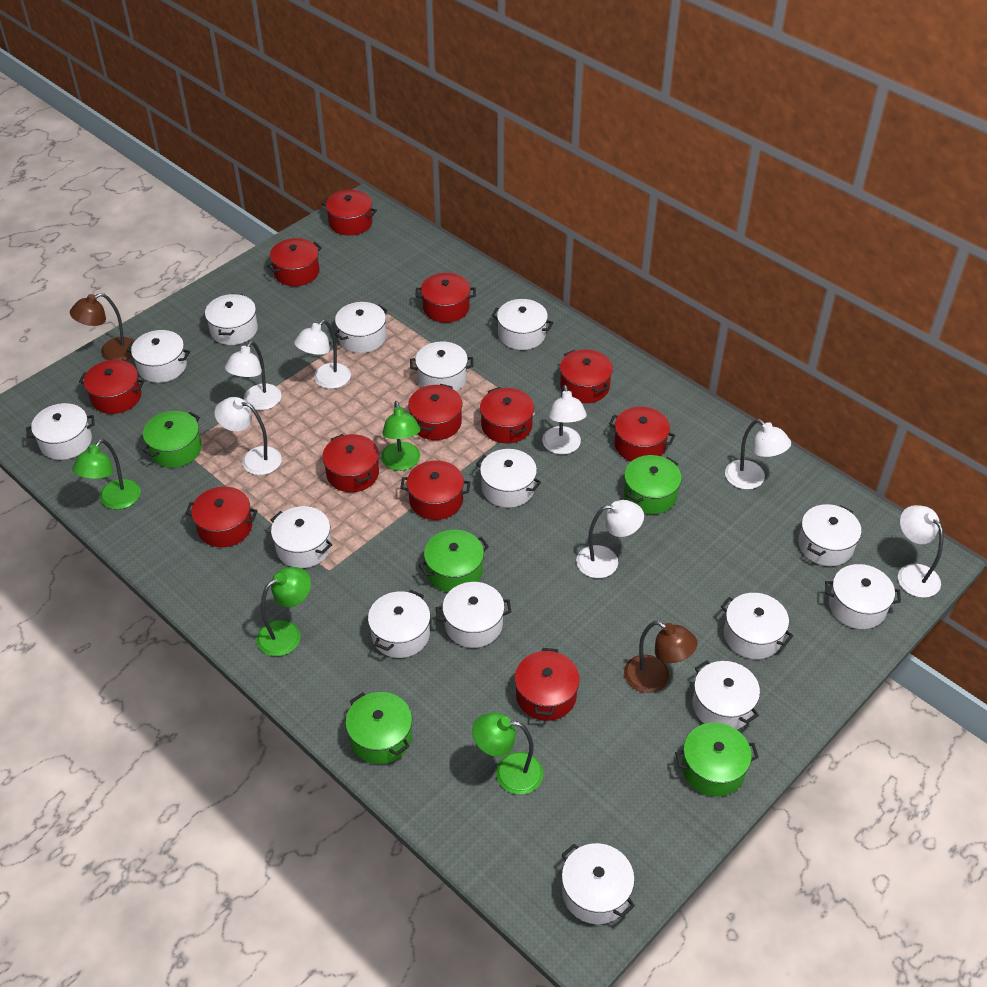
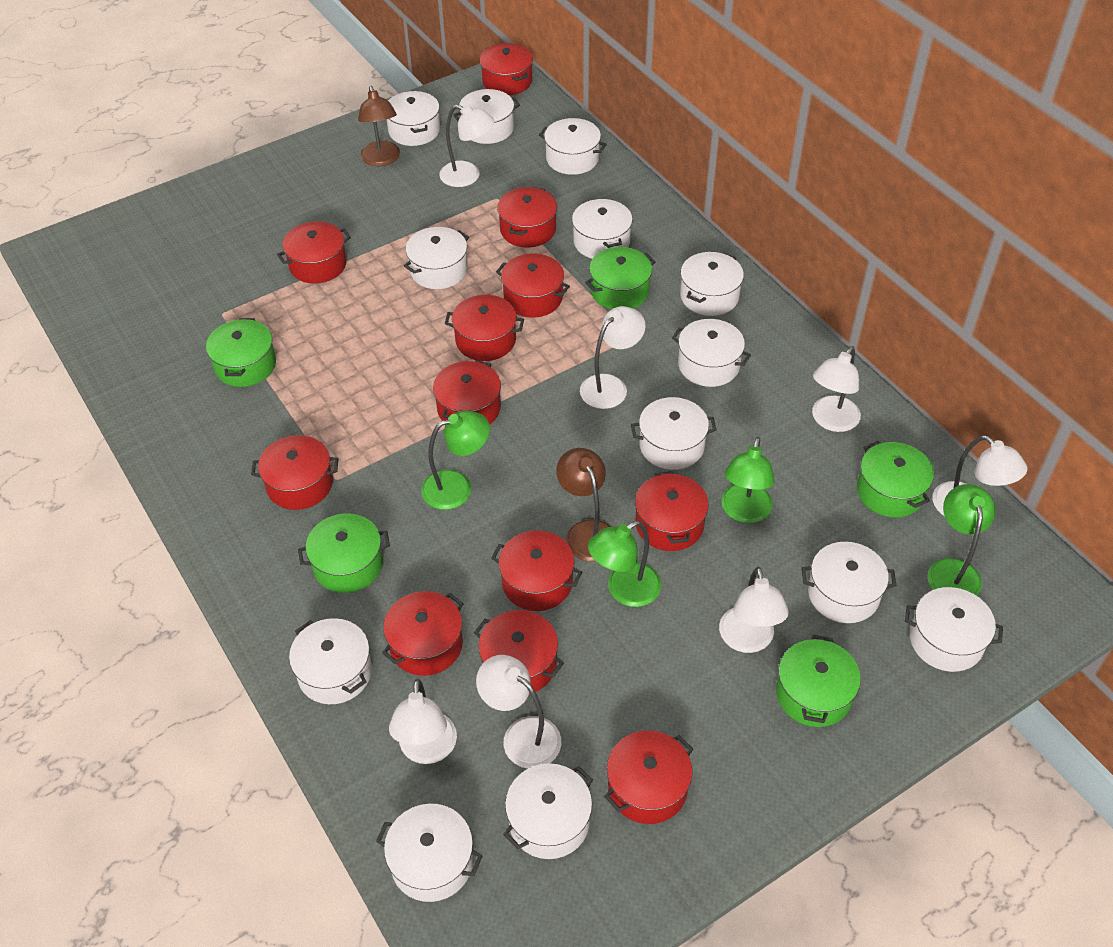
white pot: 15 -> 13

